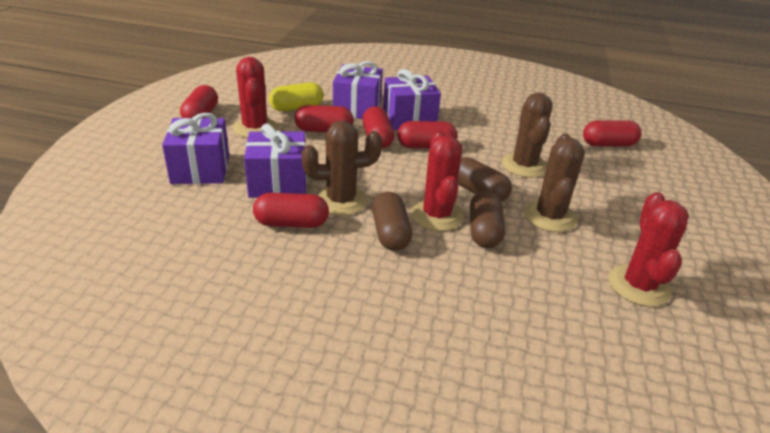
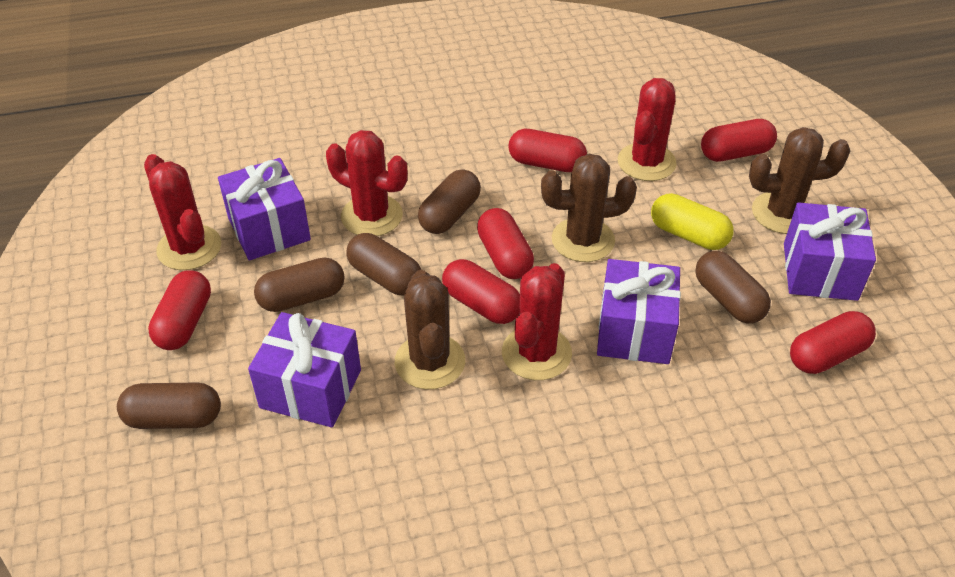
brown capsule: 3 -> 5
red cactus: 3 -> 4

